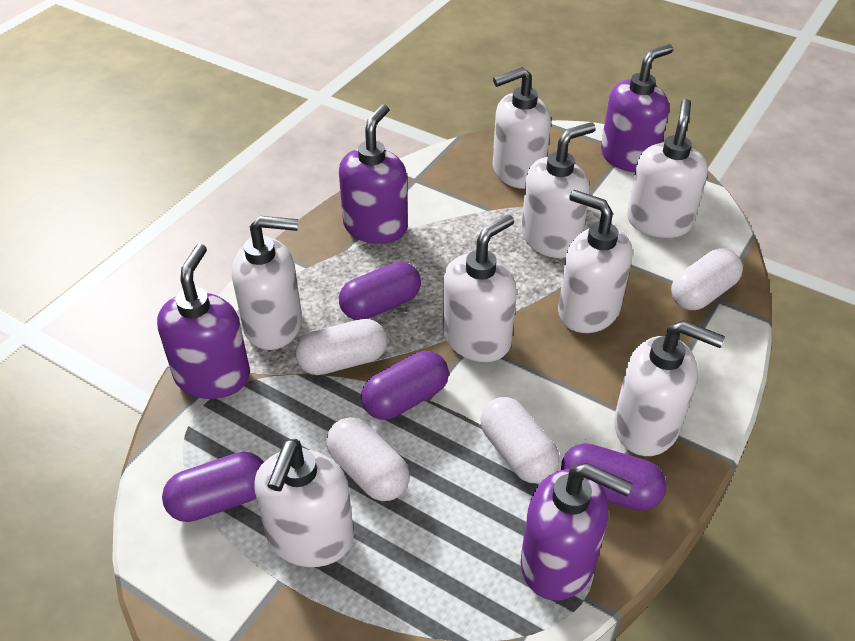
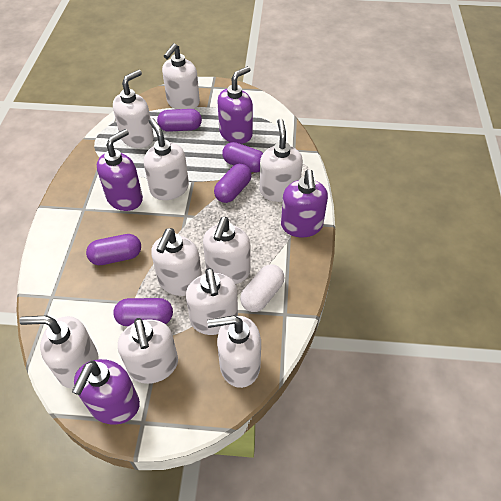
purple capsule: 4 -> 5
white capsule: 4 -> 1
white soap dispenser: 8 -> 10

